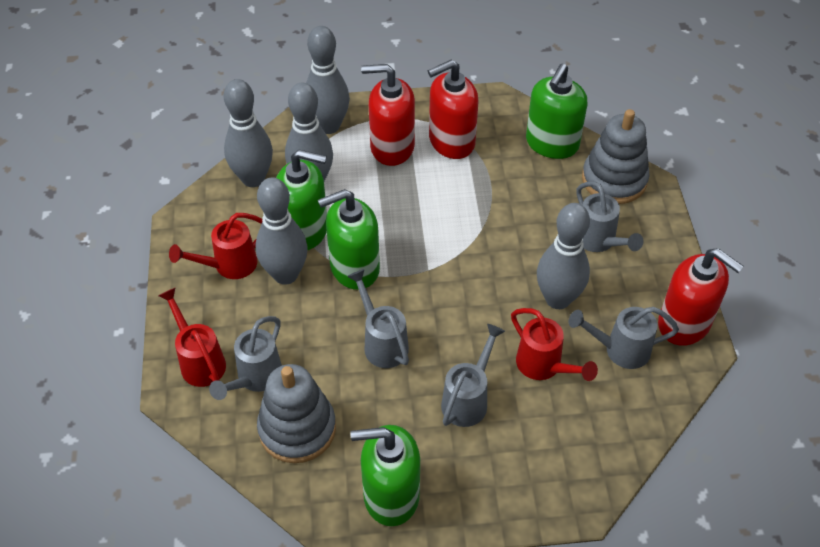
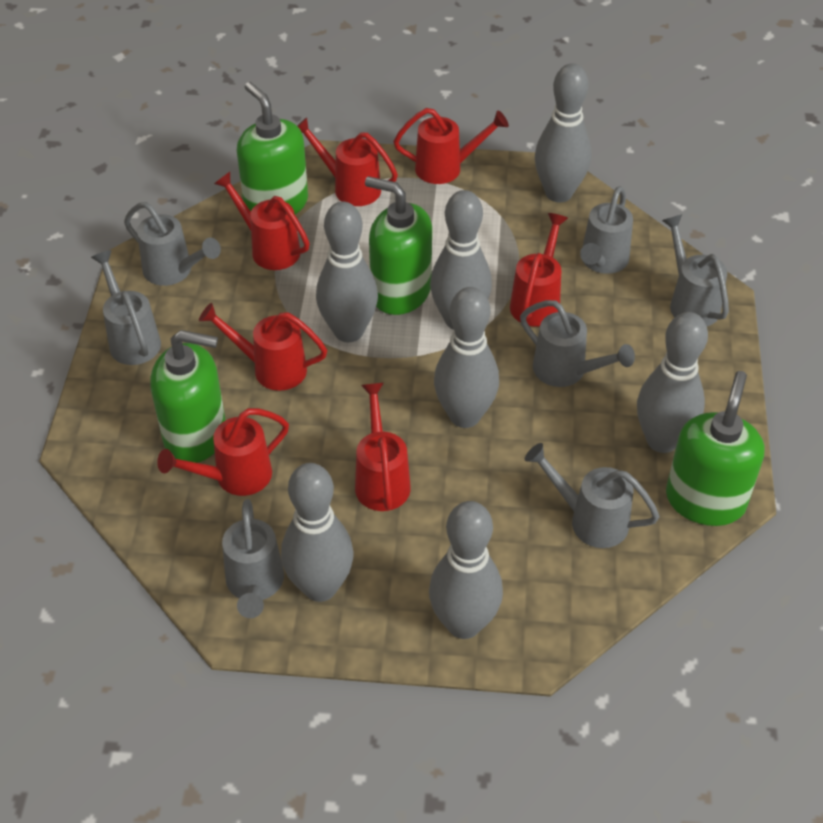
grey bowling pin: 5 -> 7
grey stacking toy: 2 -> 0
grey watering can: 5 -> 7
red soap dispenser: 3 -> 0
red watering can: 3 -> 7

